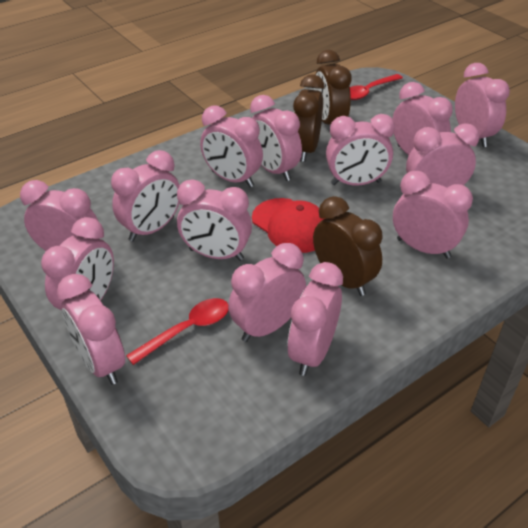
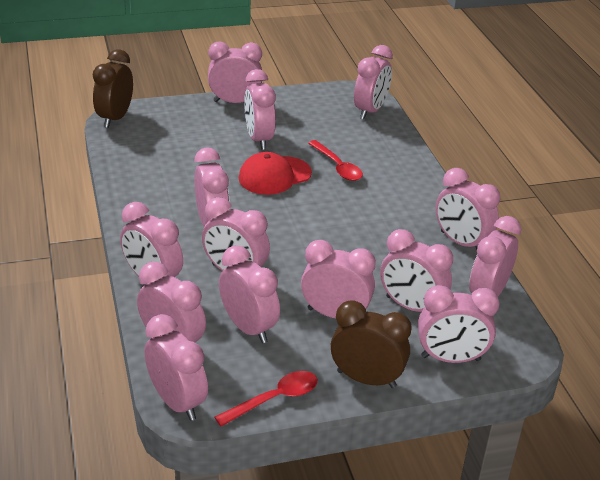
brown clock: 3 -> 2

